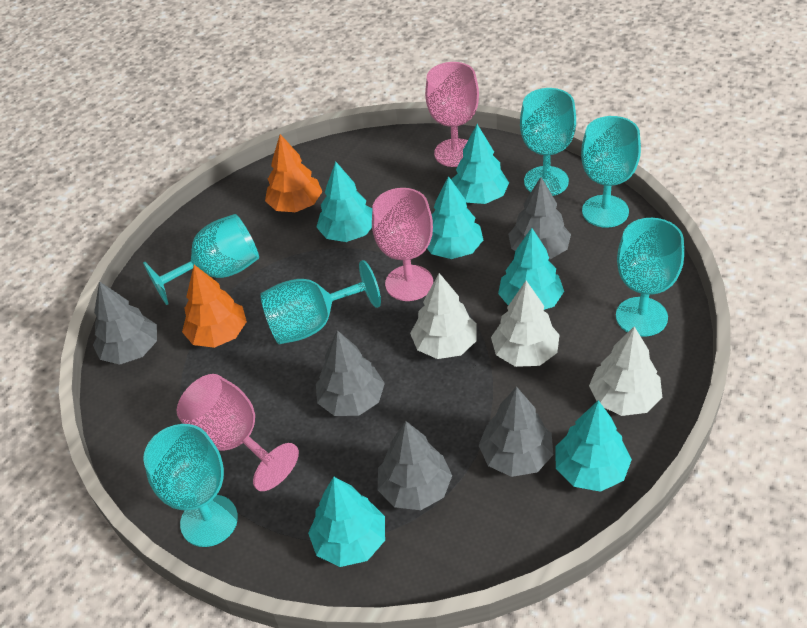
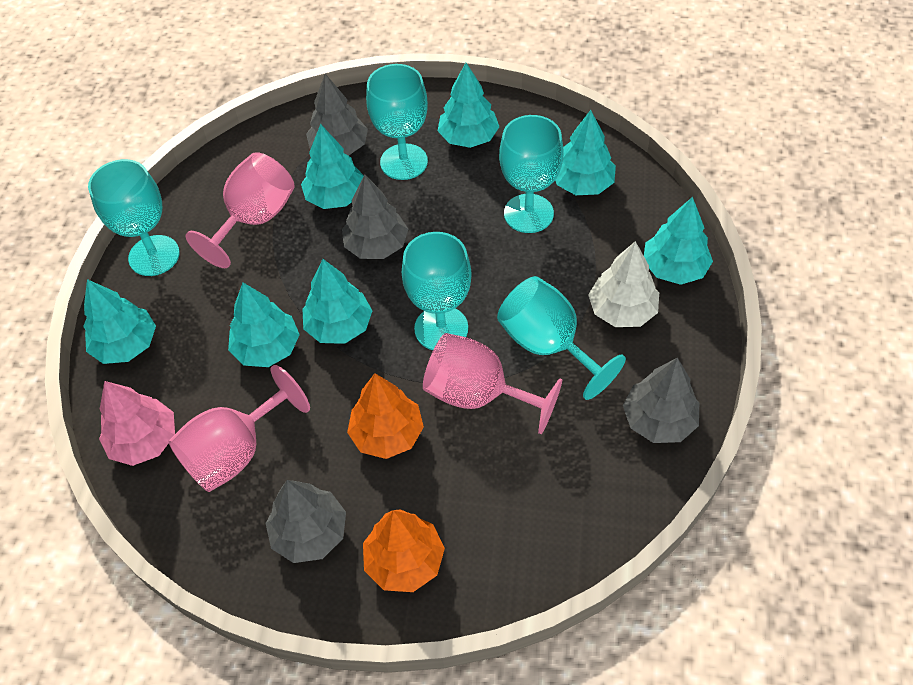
grey tree: 5 -> 4
pink tree: 0 -> 1
turquoise goblet: 6 -> 5
turquoise tree: 6 -> 7
white tree: 3 -> 1

